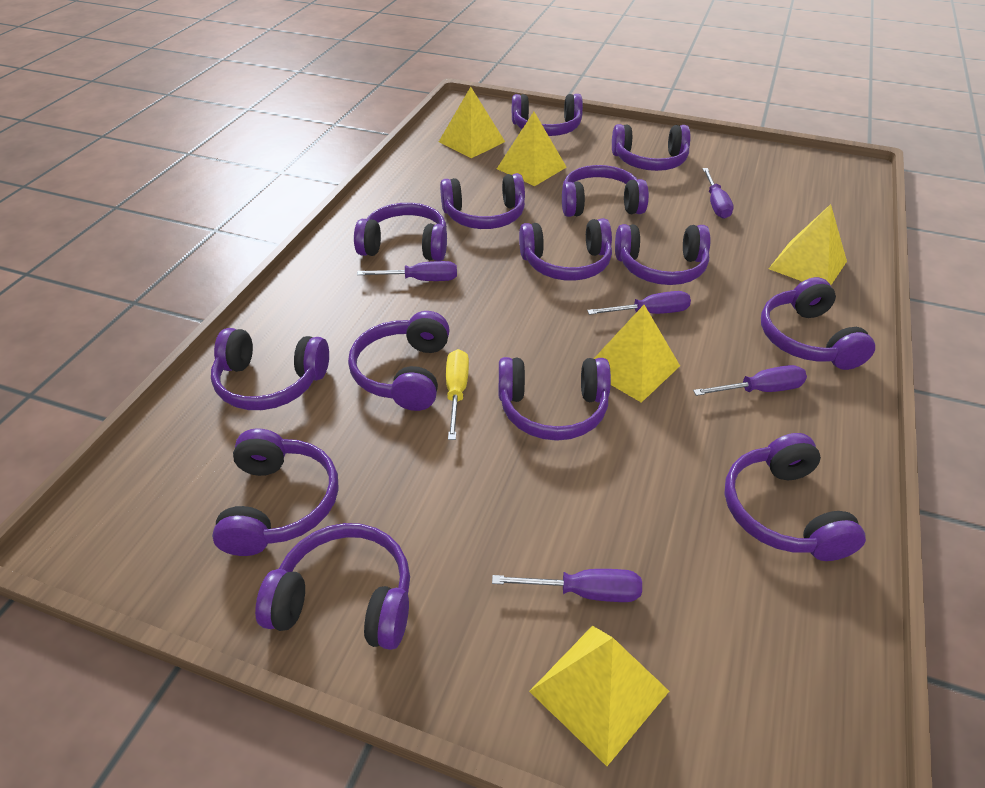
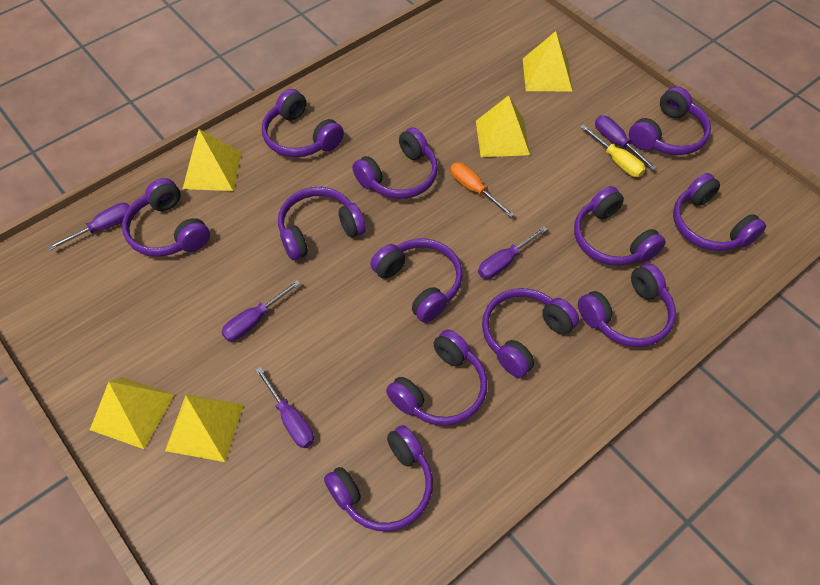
orange screwdriver: 0 -> 1
purple headphones: 14 -> 12

